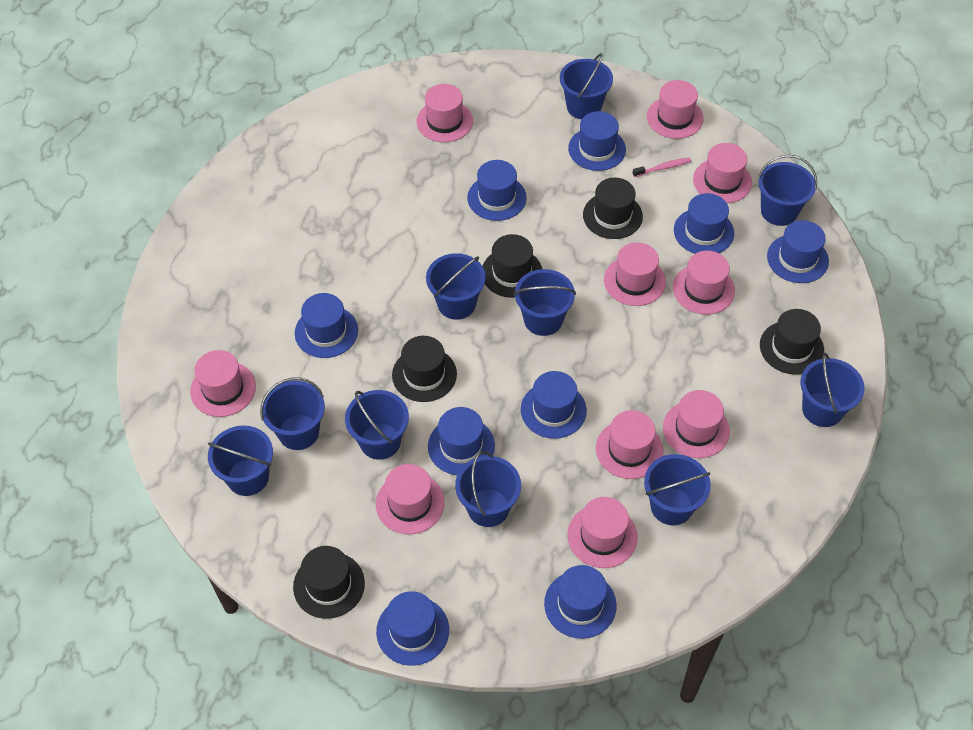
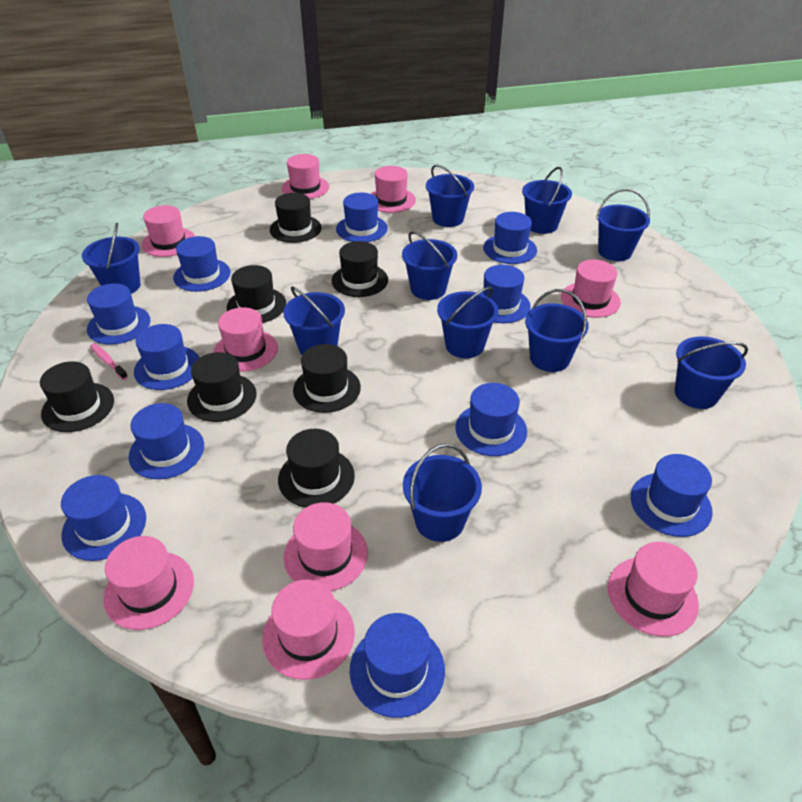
black hat: 5 -> 7
blue hat: 9 -> 11
pink hat: 10 -> 9

